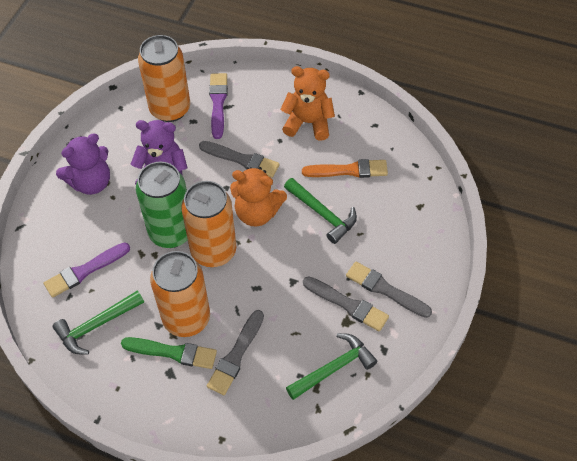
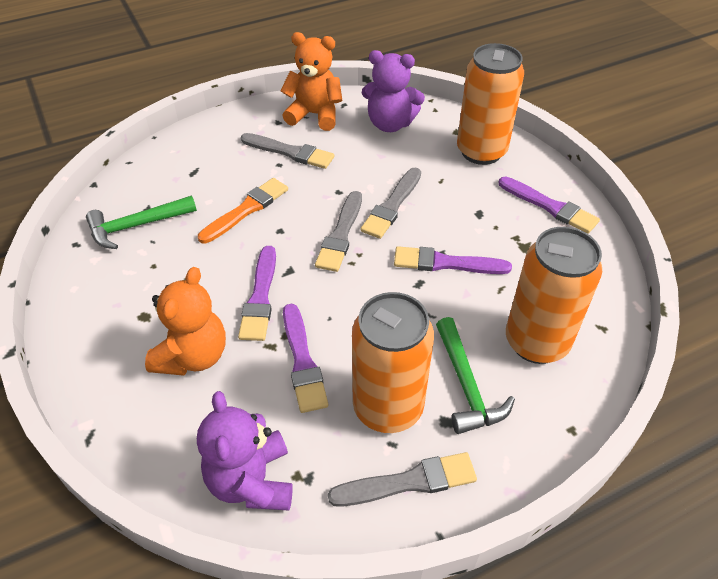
green brush: 1 -> 0
green can: 1 -> 0
green hammer: 3 -> 2
purple brush: 2 -> 4

